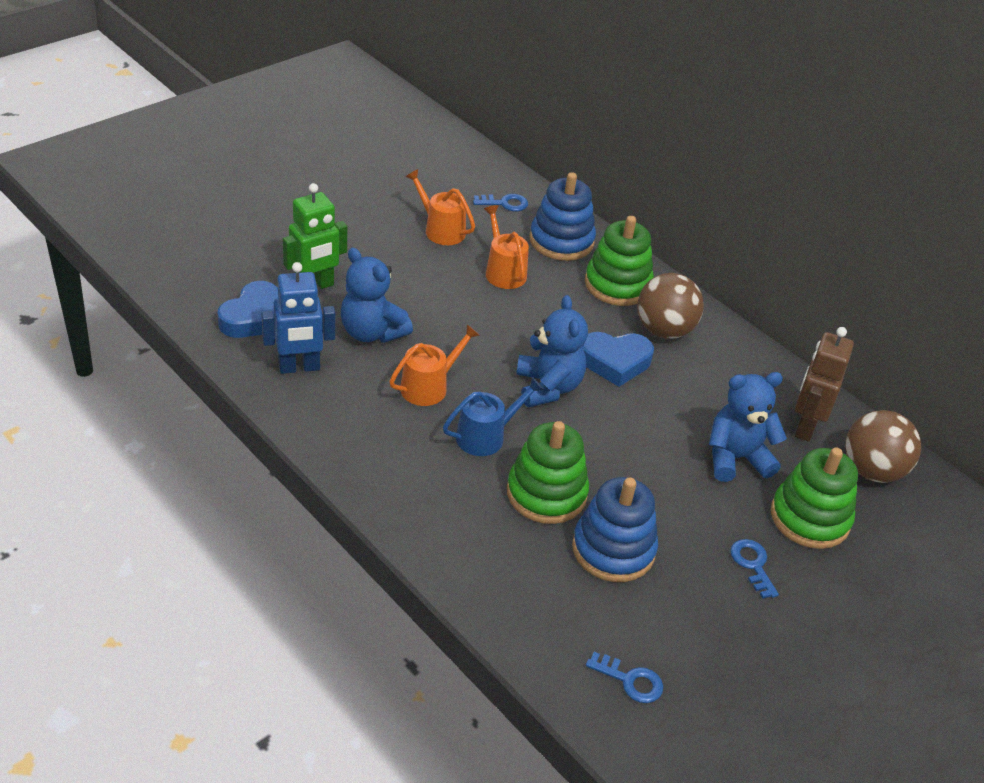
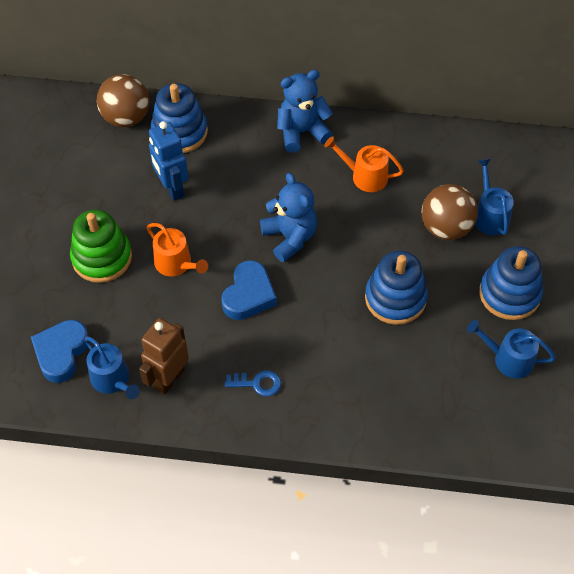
blue key: 3 -> 1
blue stacking toy: 2 -> 3
blue teddy bear: 3 -> 2
blue watering can: 1 -> 3
green robot: 1 -> 0
green stacking toy: 3 -> 1
orange watering can: 3 -> 2

